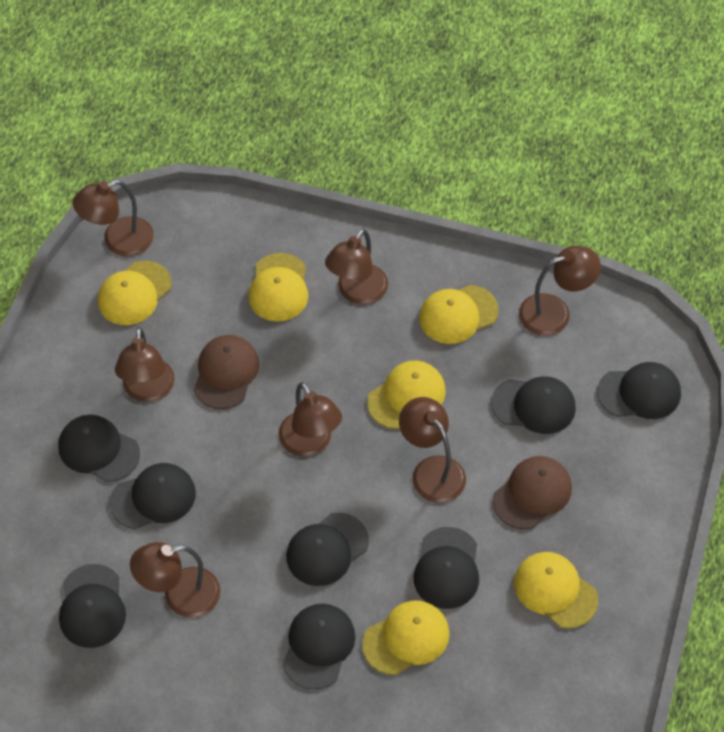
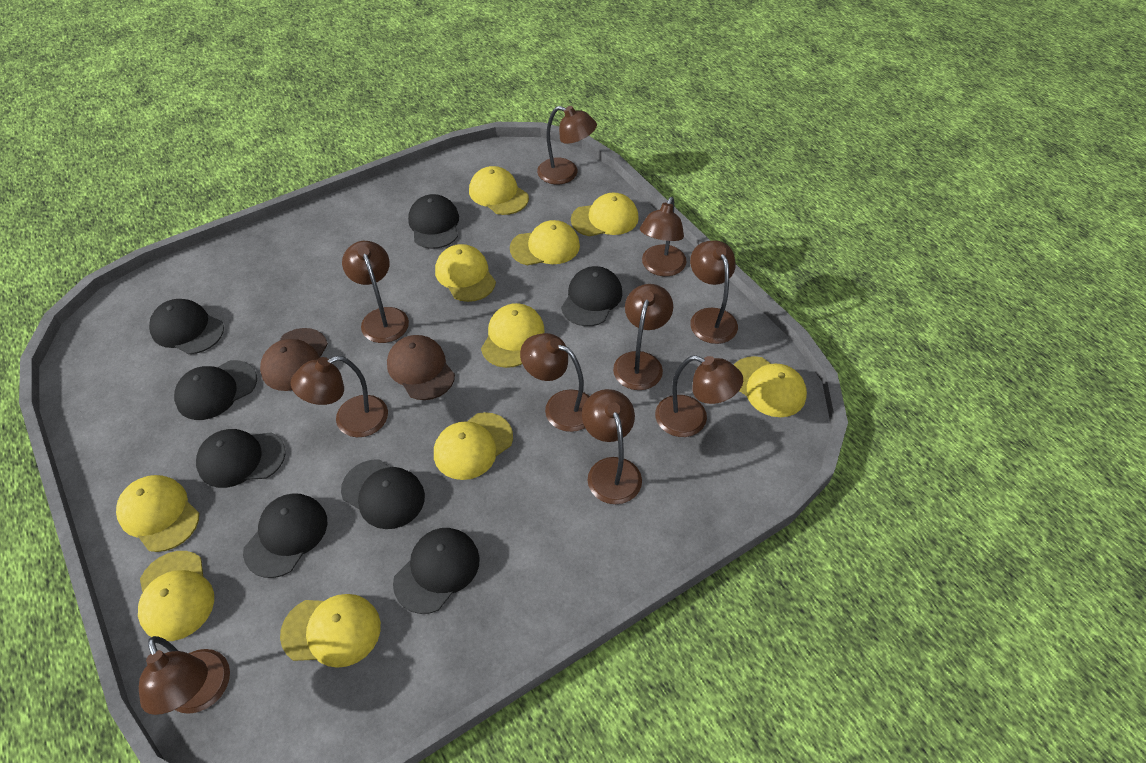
brown lamp: 7 -> 10
yellow cap: 6 -> 10

